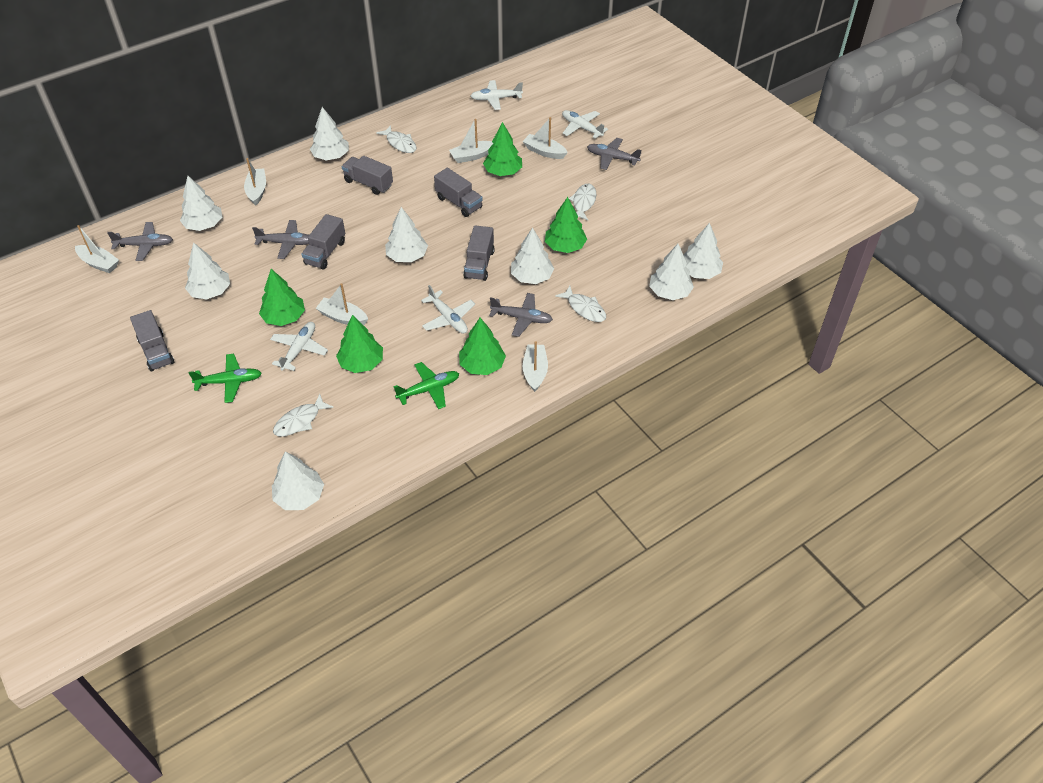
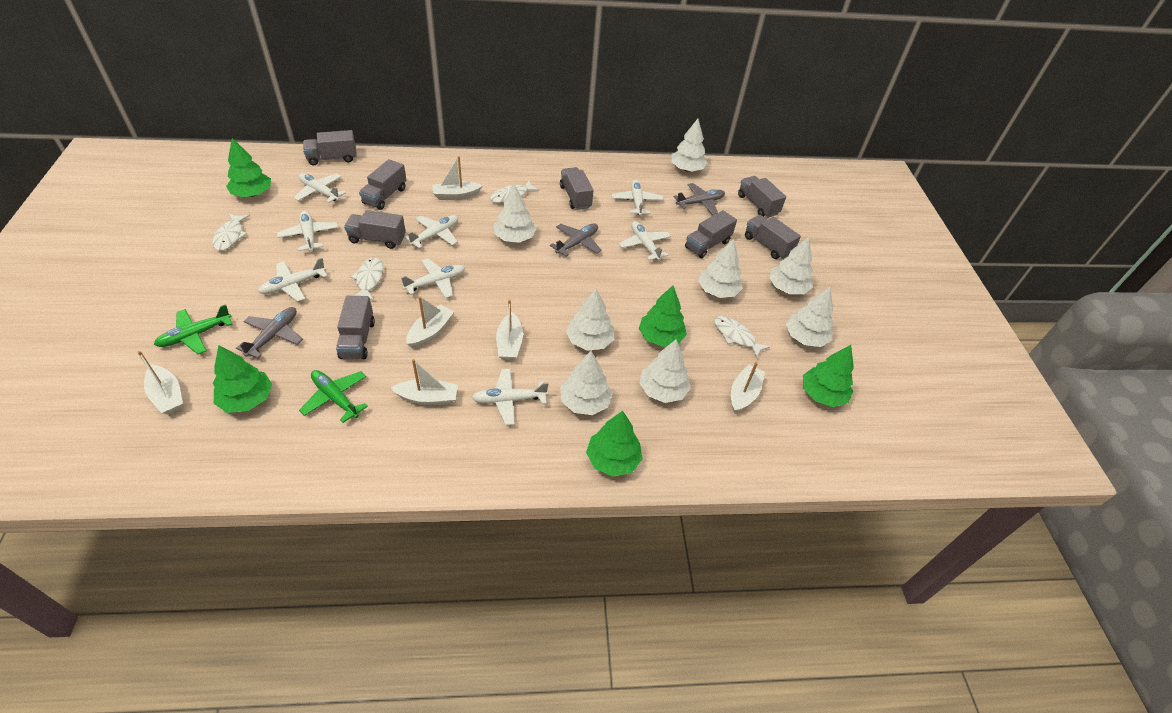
grey plane: 4 -> 3
grey truck: 5 -> 8
white plane: 4 -> 8

